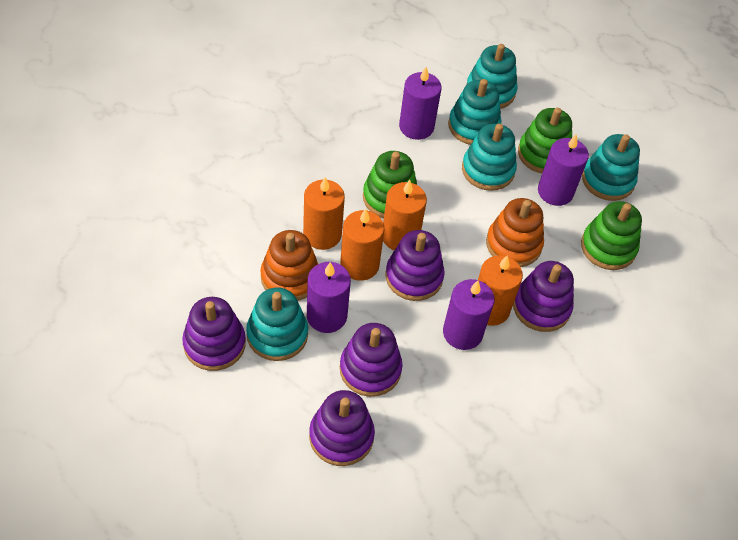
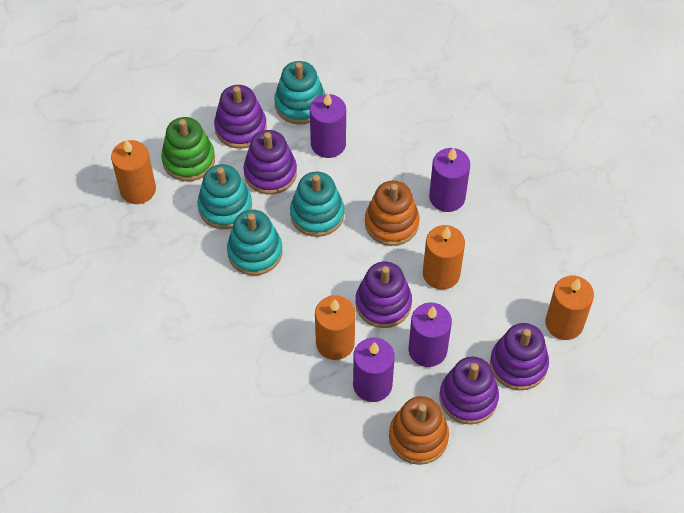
green stacking toy: 3 -> 1
turquoise stacking toy: 5 -> 4

